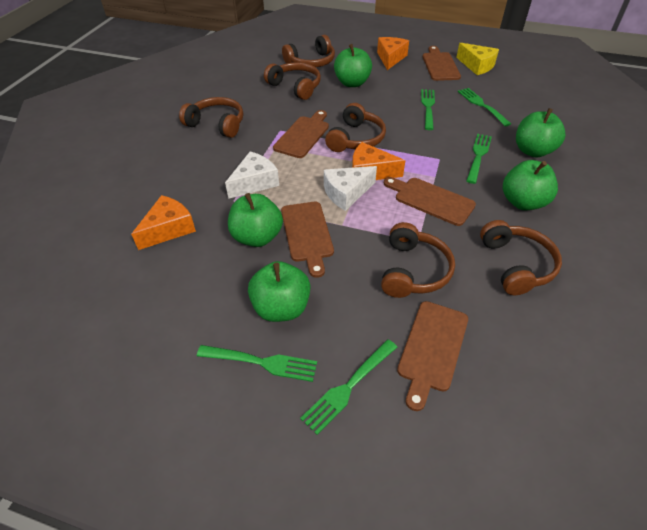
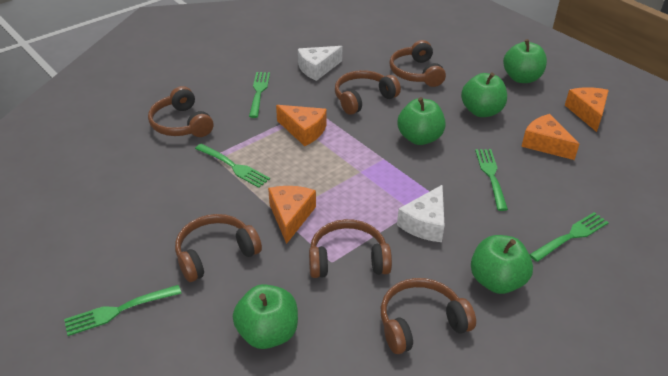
brown cutting board: 5 -> 0
orange cheese: 3 -> 4
yellow cheese: 1 -> 0

